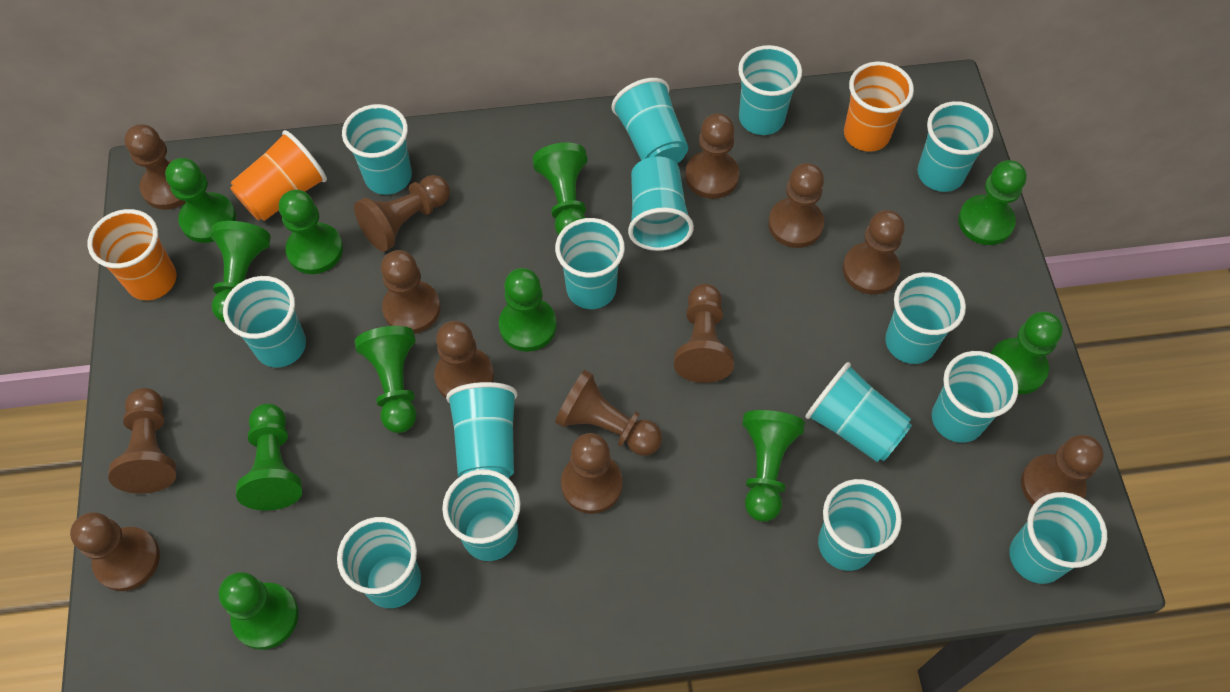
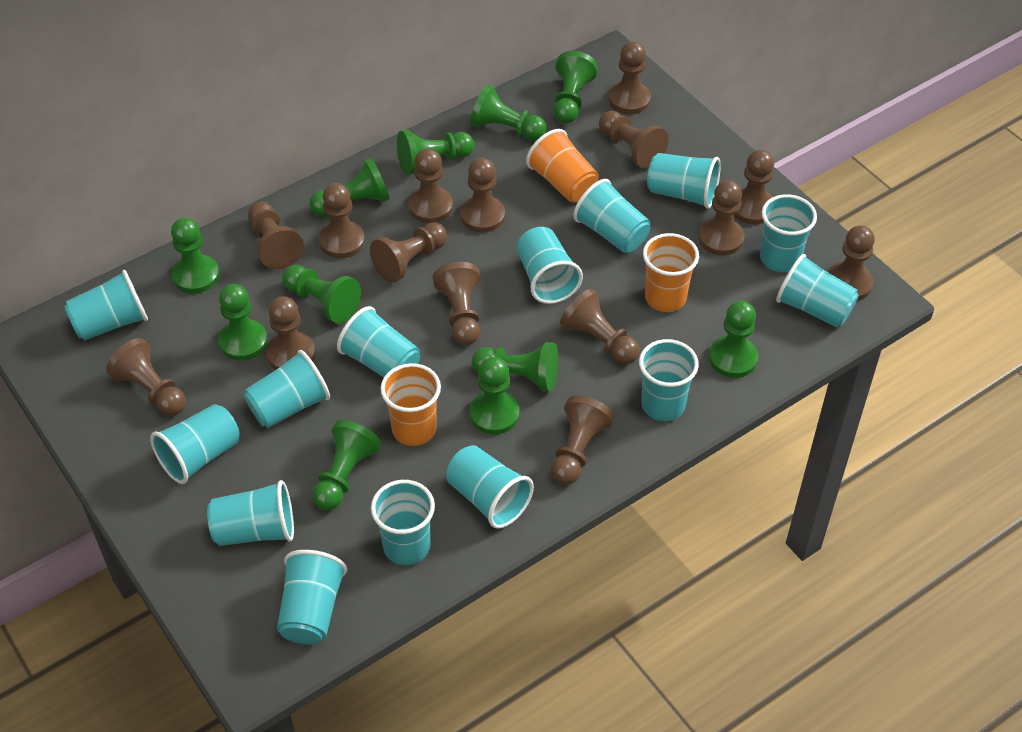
brown pawn: 13 -> 15
turquoise cup: 15 -> 14

